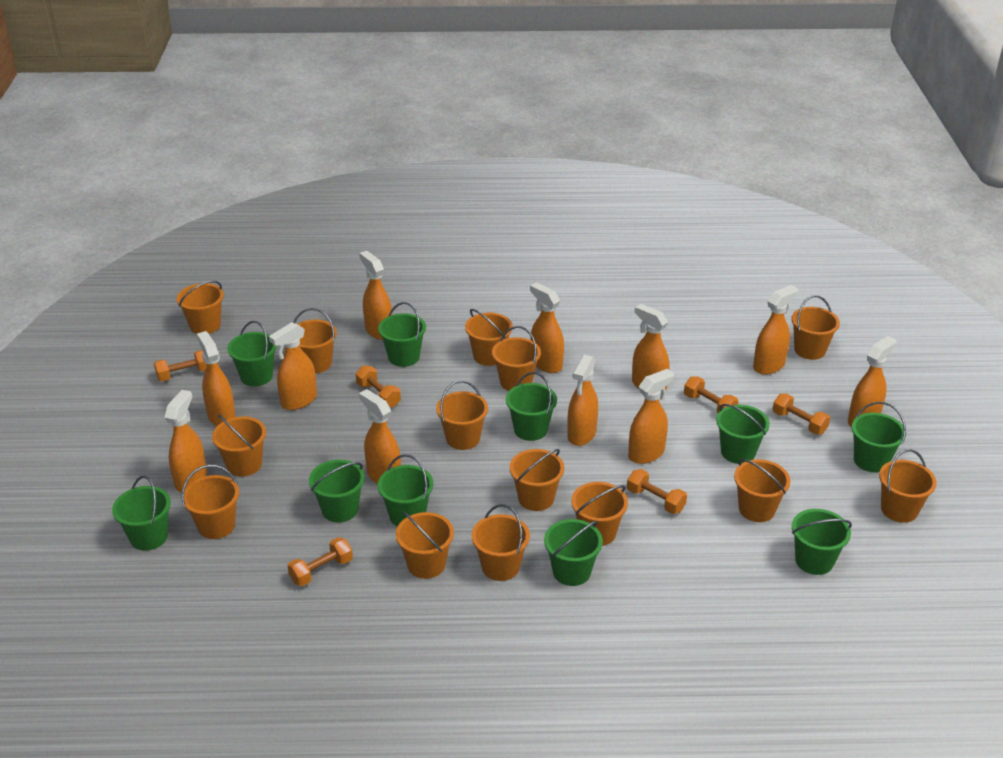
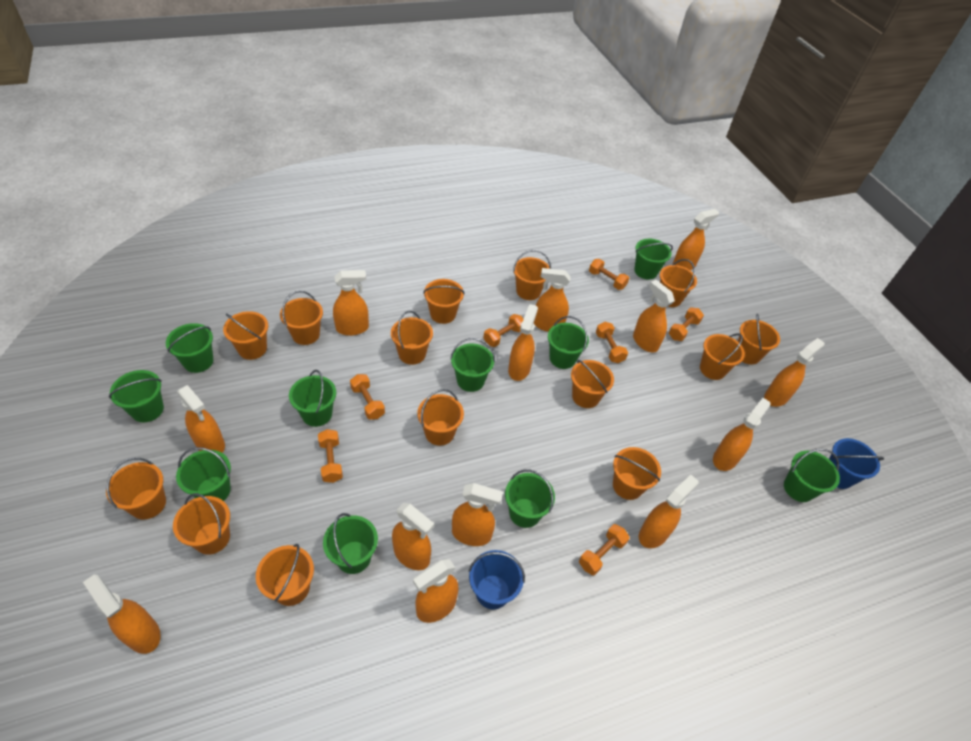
blue bucket: 0 -> 2
orange dumbbell: 6 -> 7
orange spray bottle: 11 -> 13

